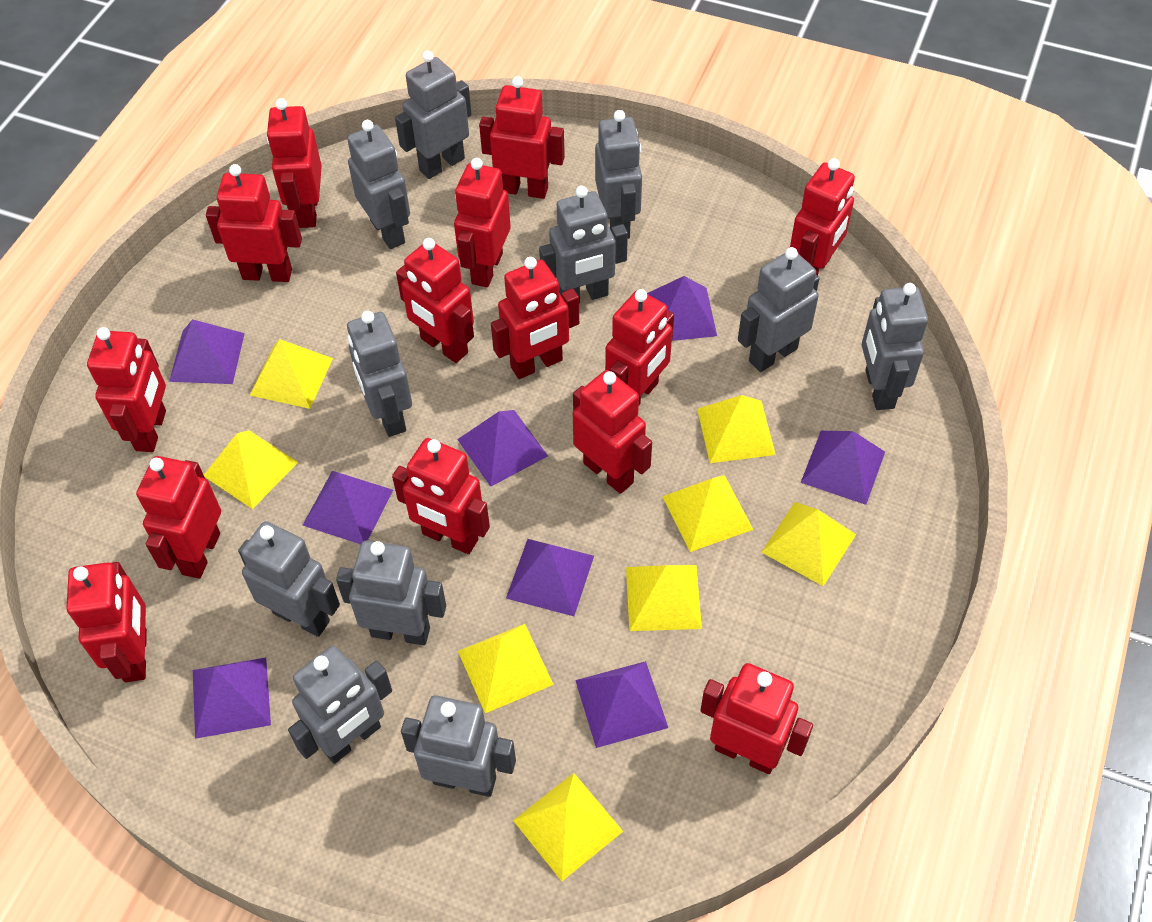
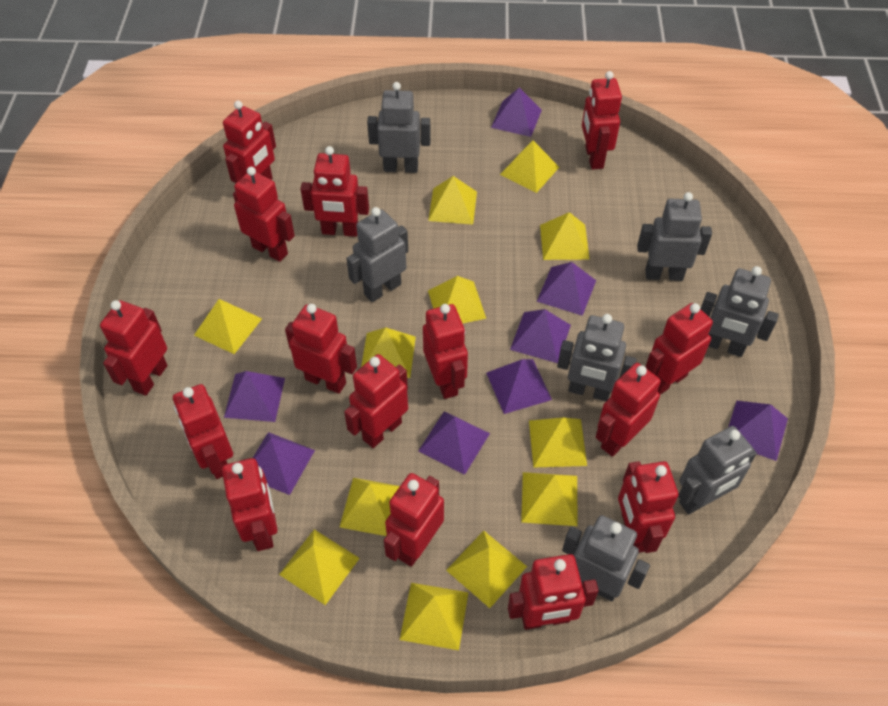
grey robot: 11 -> 7
red robot: 14 -> 15
yellow pyramid: 8 -> 12

